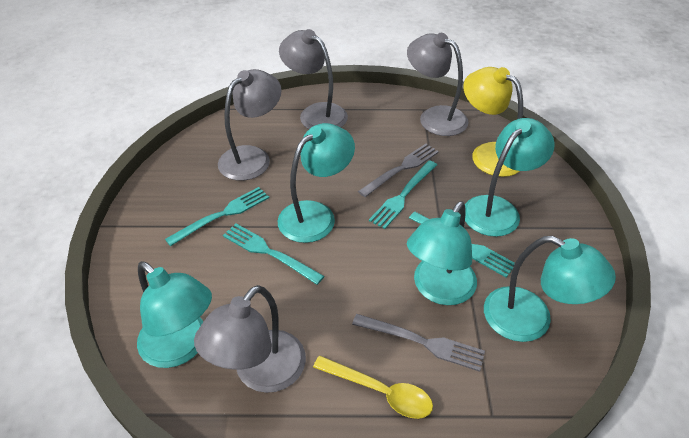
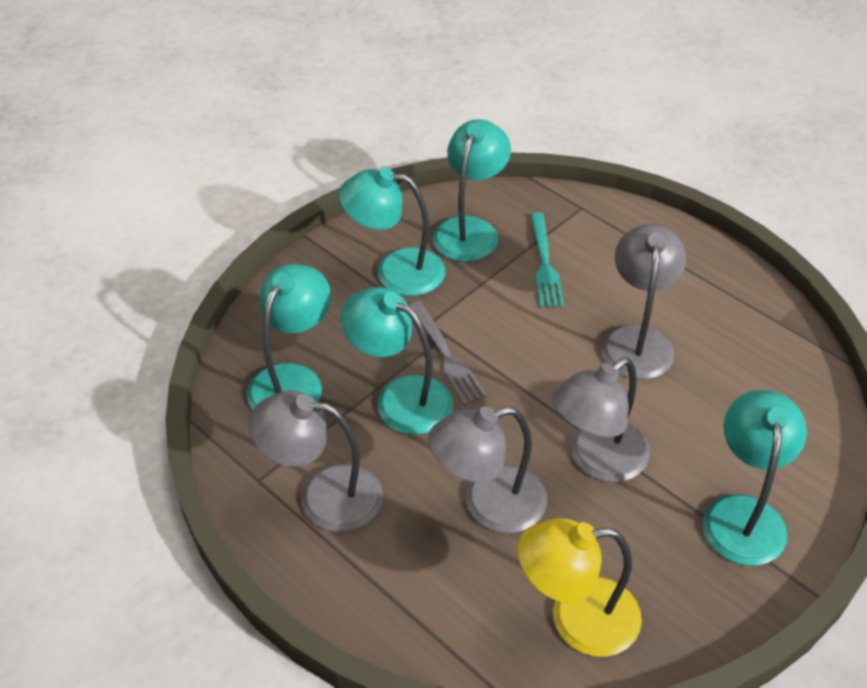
grey fork: 2 -> 1
turquoise fork: 4 -> 1
yellow spoon: 1 -> 0

